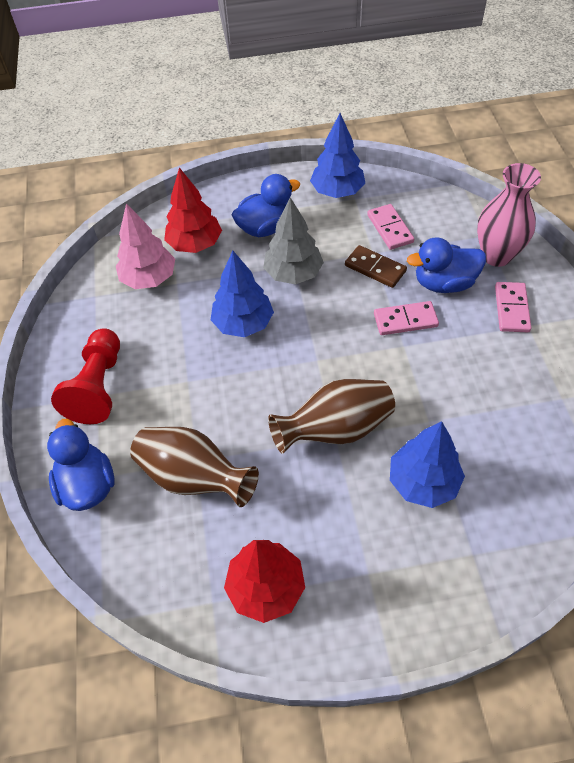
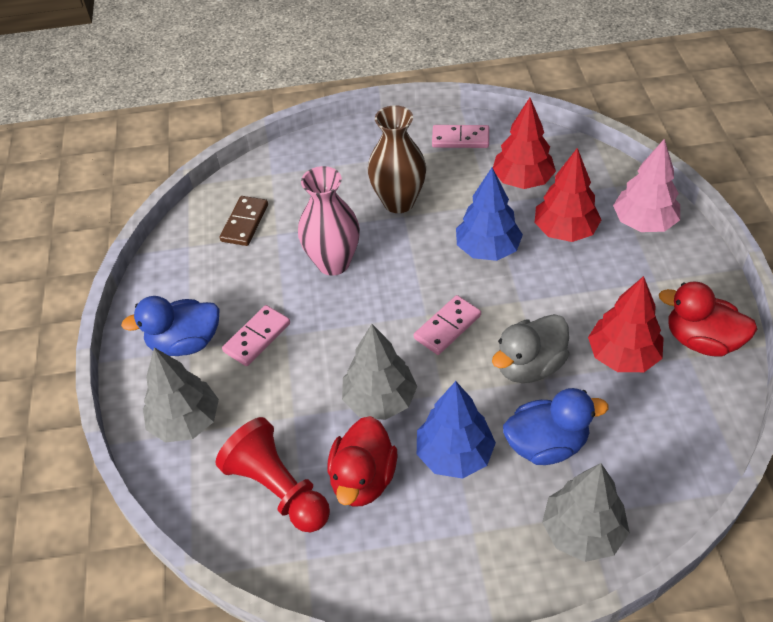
blue duck: 3 -> 2
blue tree: 3 -> 2
brown vase: 2 -> 1
grey duck: 0 -> 1
grey tree: 1 -> 3
red duck: 0 -> 2
red tree: 2 -> 3

